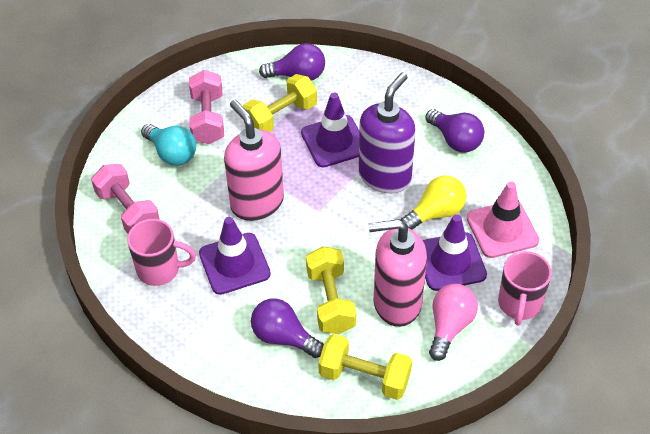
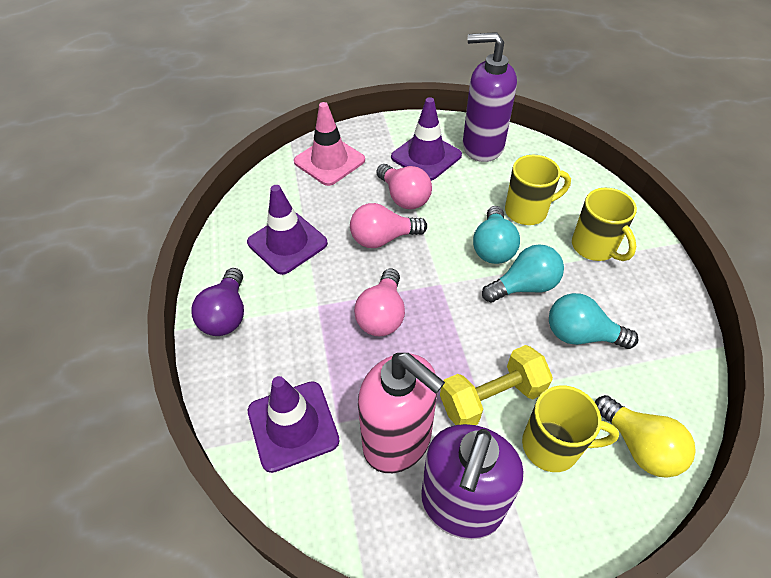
pink dumbbell: 2 -> 0
pink light bulb: 1 -> 3
pink mug: 2 -> 0
pink soap dispenser: 2 -> 1
purple light bulb: 3 -> 1
purple soap dispenser: 1 -> 2
turquoise light bulb: 1 -> 3
yellow dumbbell: 3 -> 1
yellow mug: 0 -> 3

